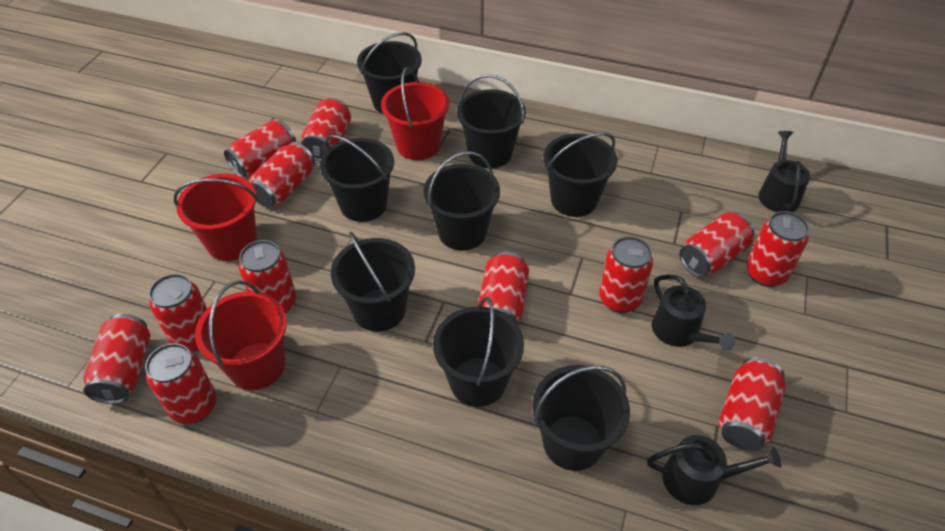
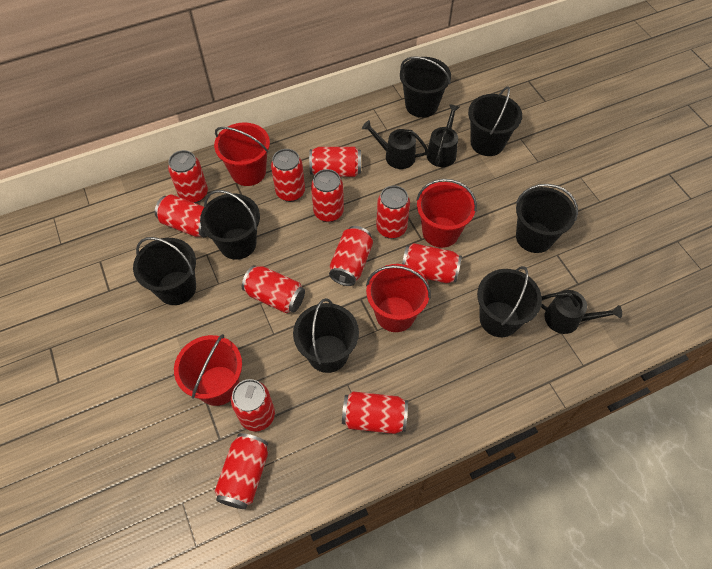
black bucket: 8 -> 7
red bucket: 3 -> 4

